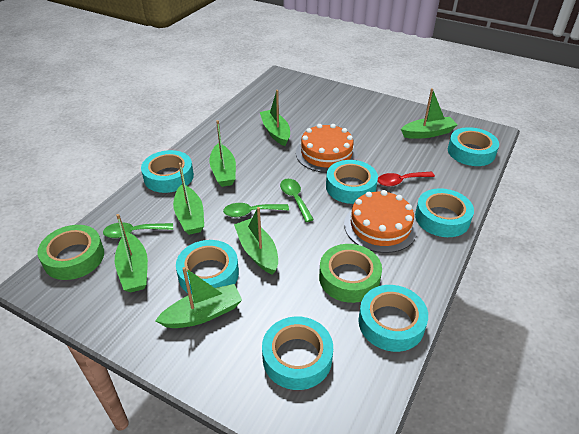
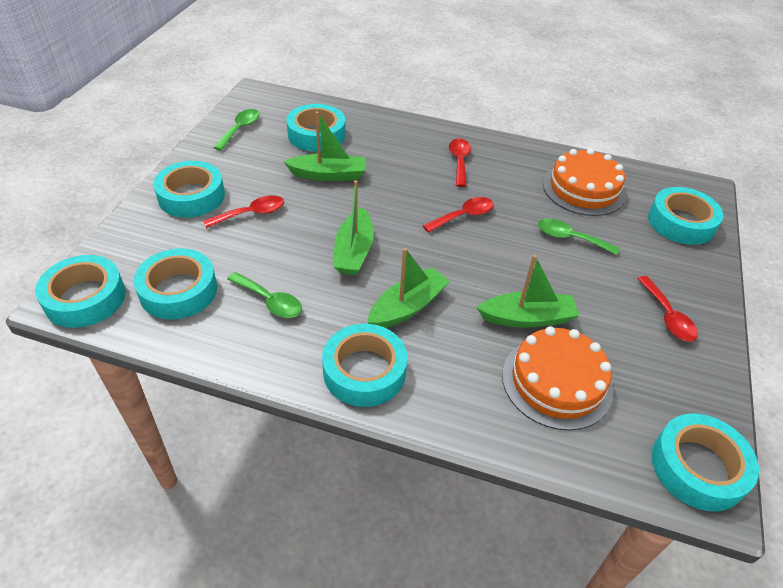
green boat: 7 -> 4
green tape: 2 -> 0
red spoon: 1 -> 4

